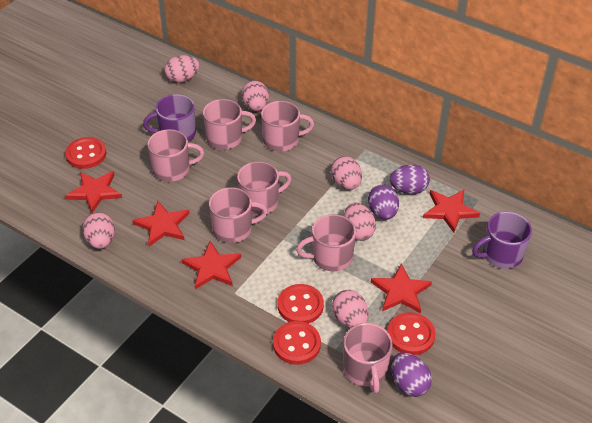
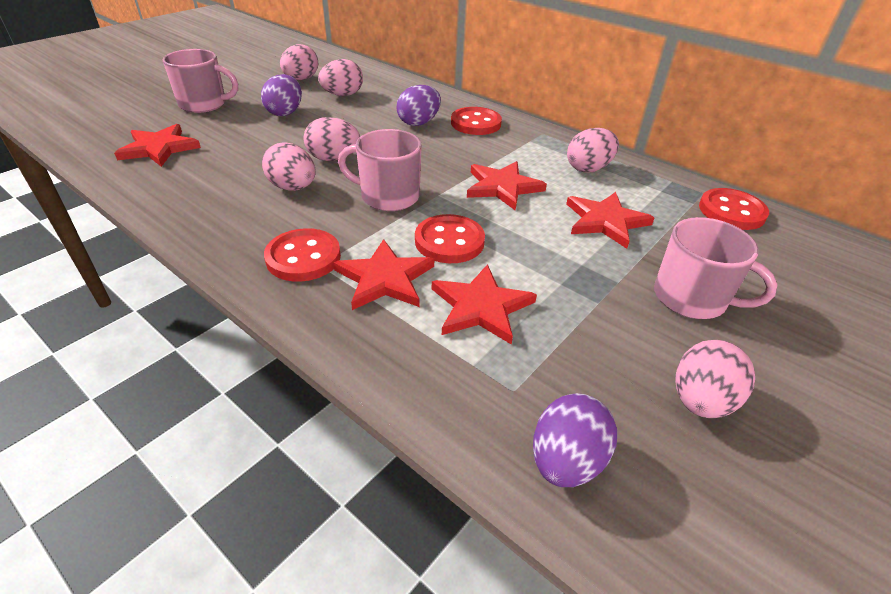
pink mug: 7 -> 3
purple mug: 2 -> 0

